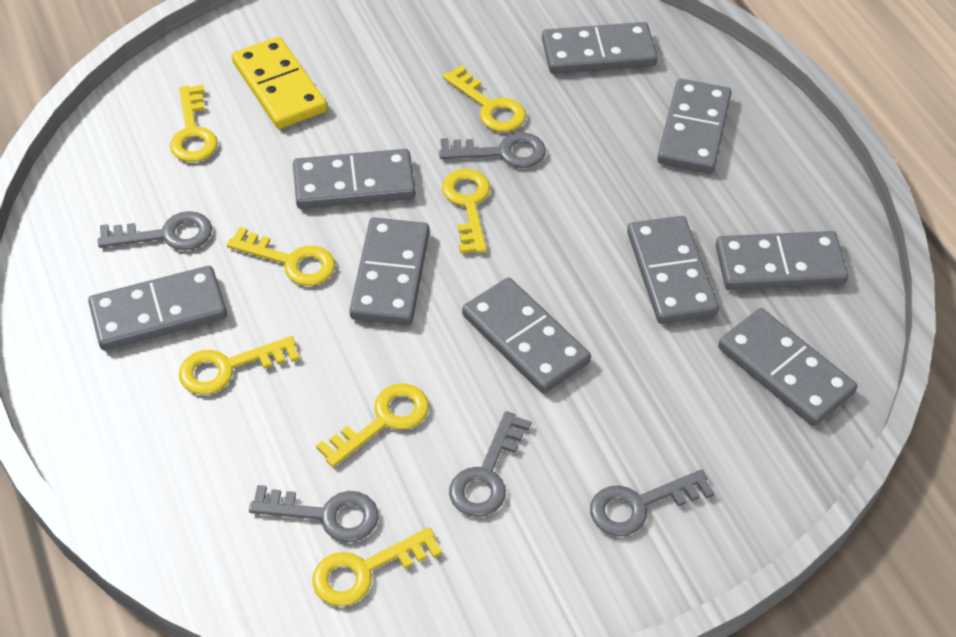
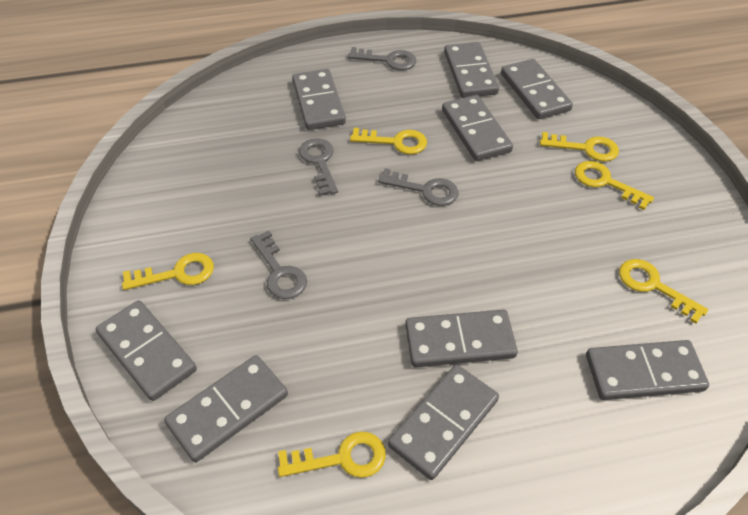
grey key: 5 -> 4
yellow domino: 1 -> 0
yellow key: 7 -> 6

